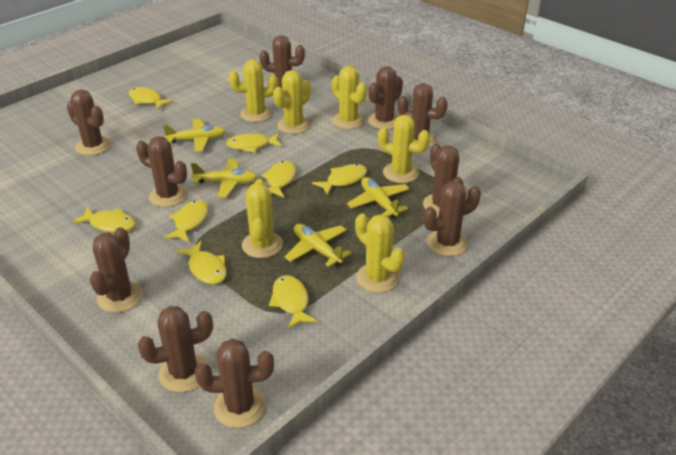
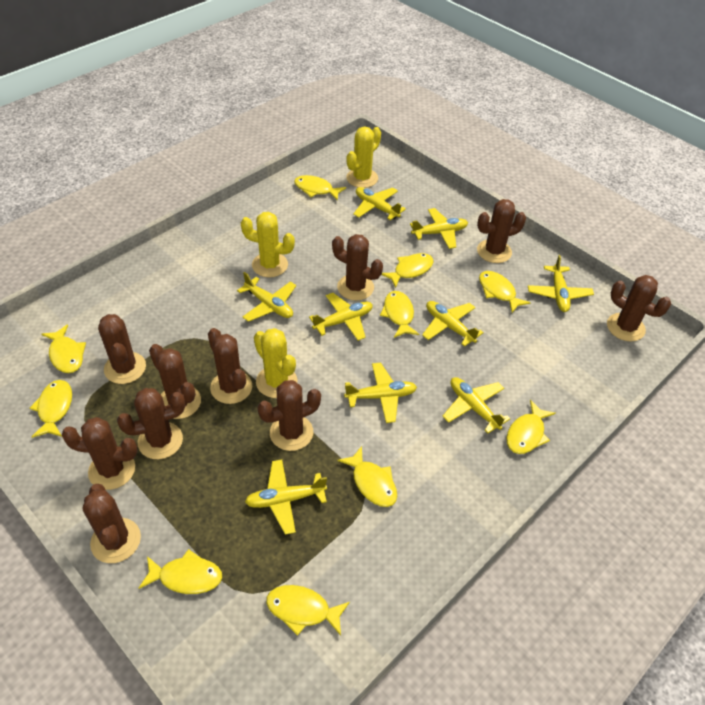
yellow cactus: 6 -> 3
yellow fish: 8 -> 10
yellow plane: 4 -> 9

